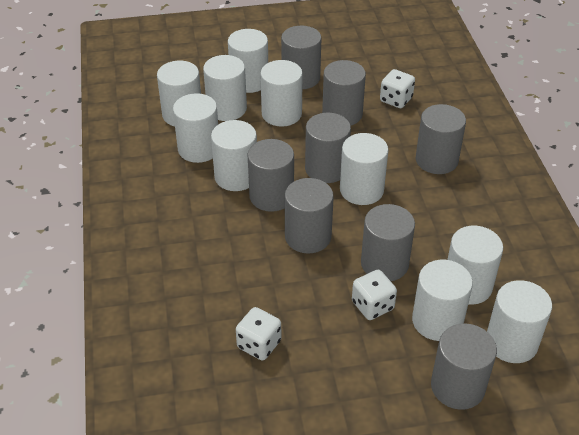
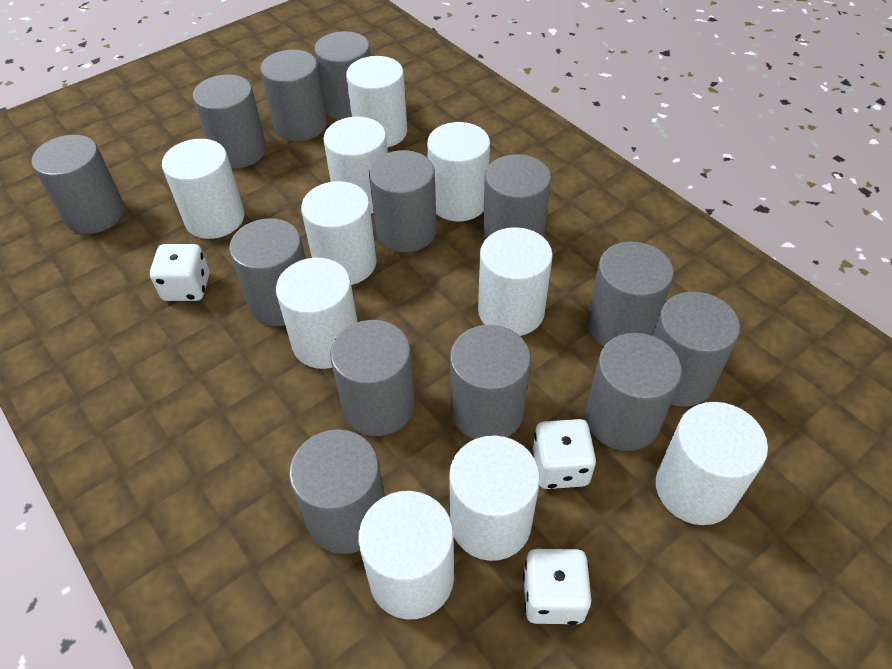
grey cylinder: 8 -> 13

